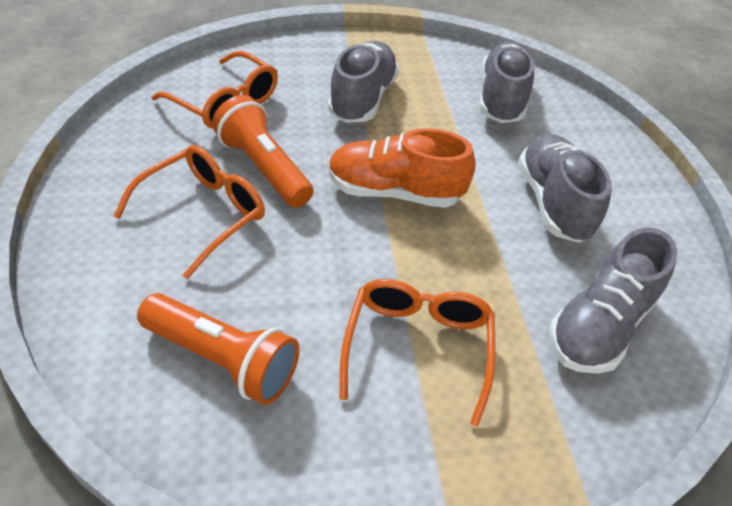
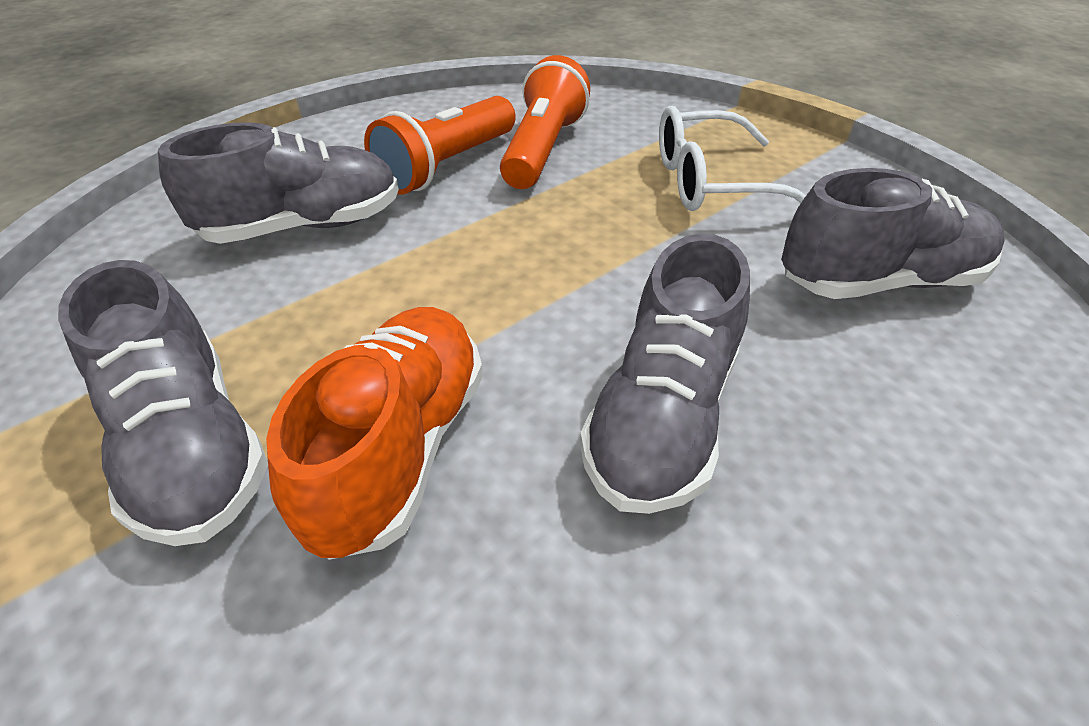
orange glasses: 3 -> 0
white glasses: 0 -> 1

